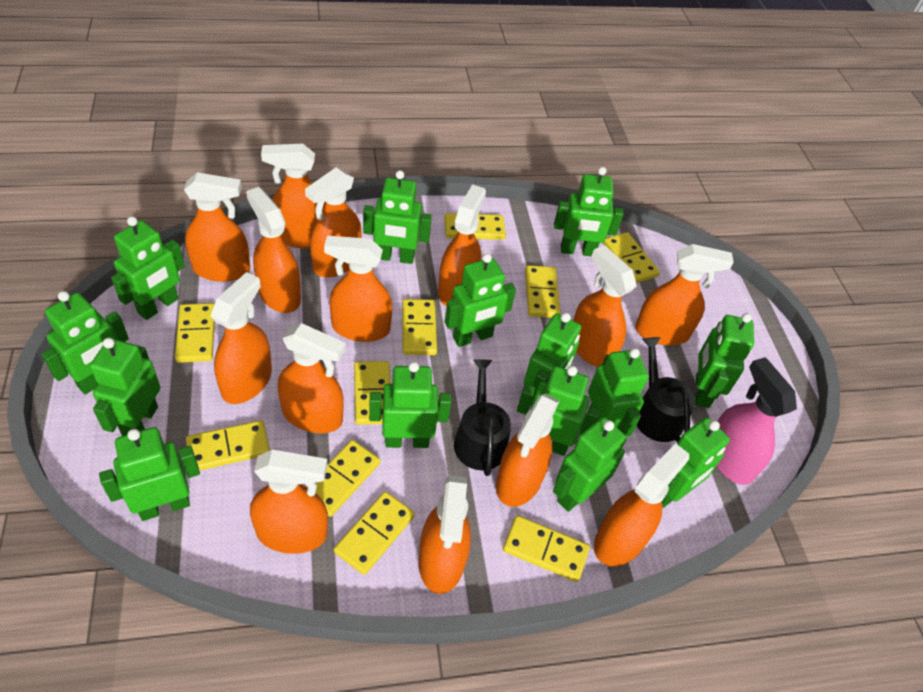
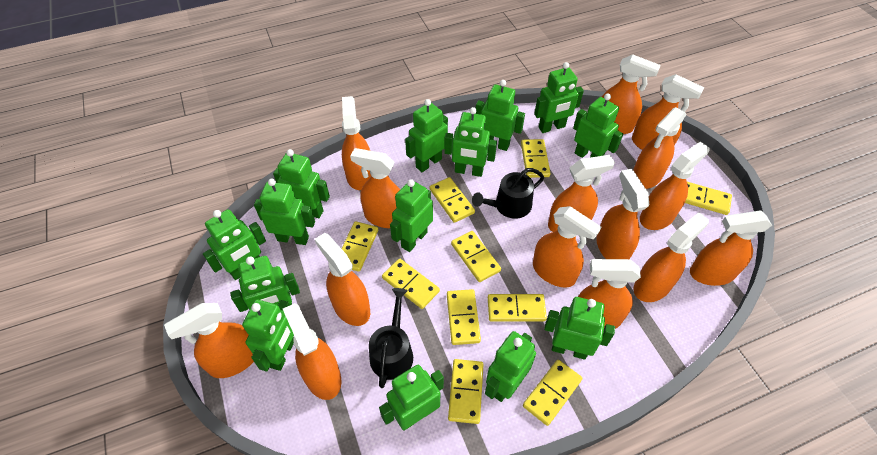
orange spray bottle: 14 -> 15
pink spray bottle: 1 -> 0

